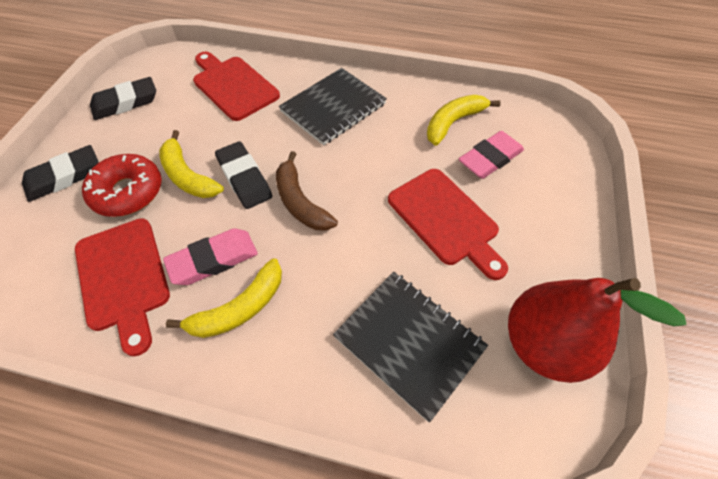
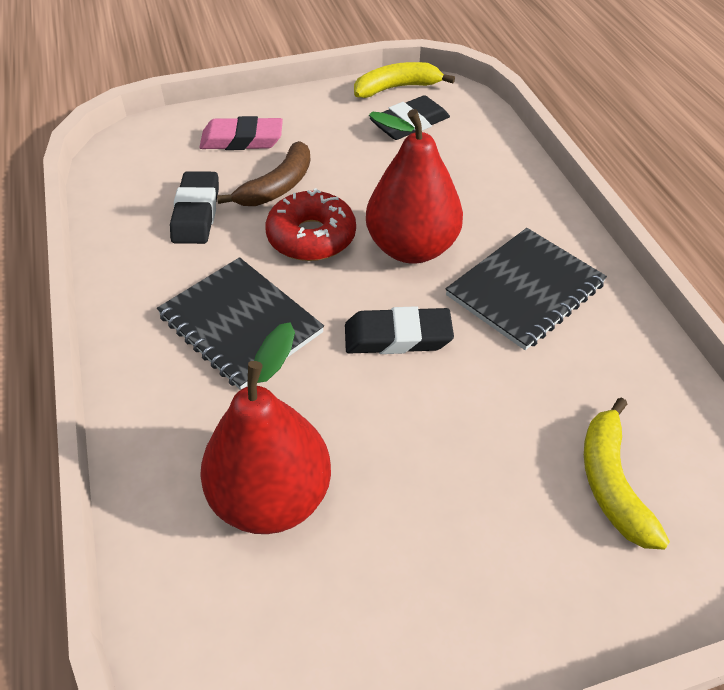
pink eraser: 2 -> 1
red cutting board: 3 -> 0
red pear: 1 -> 2
yellow banana: 3 -> 2

